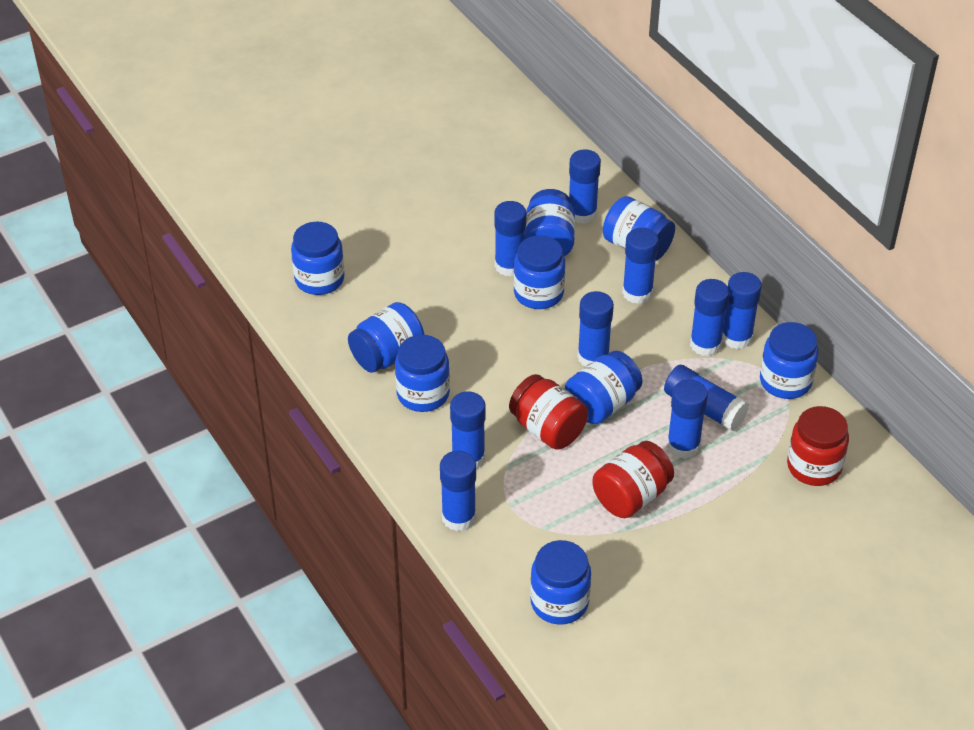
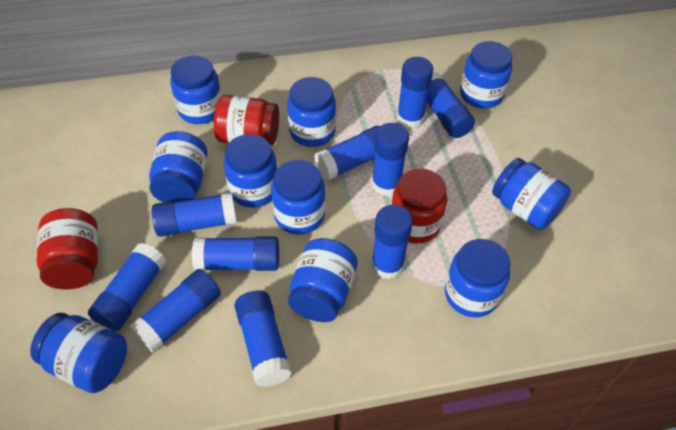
blue jar: 9 -> 10

